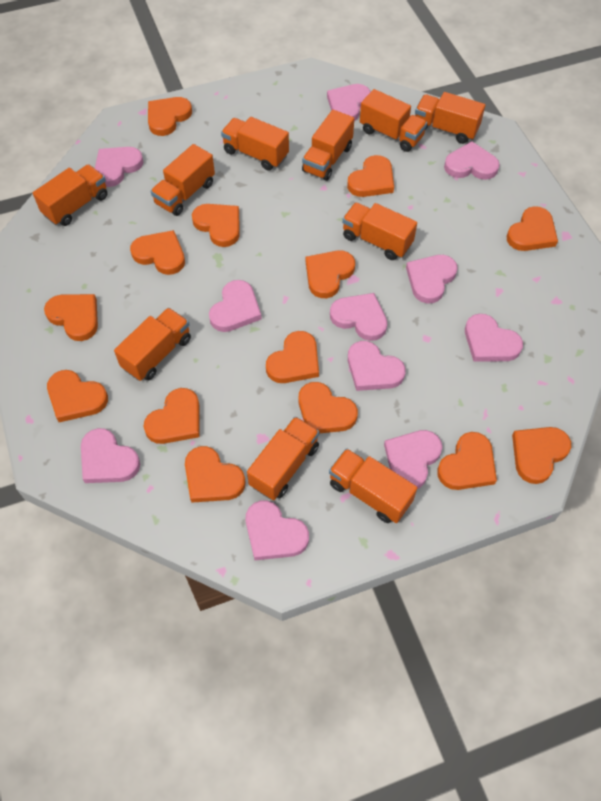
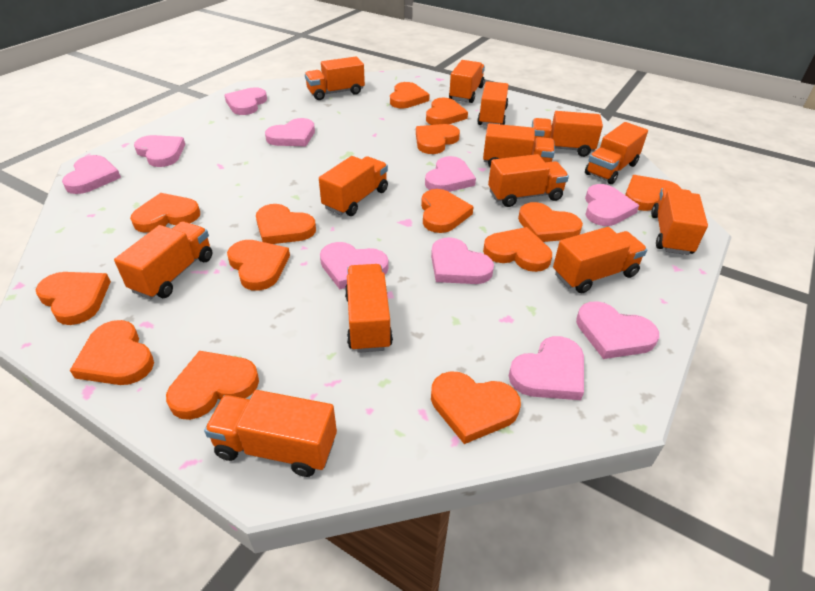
orange truck: 10 -> 13
pink heart: 11 -> 10

